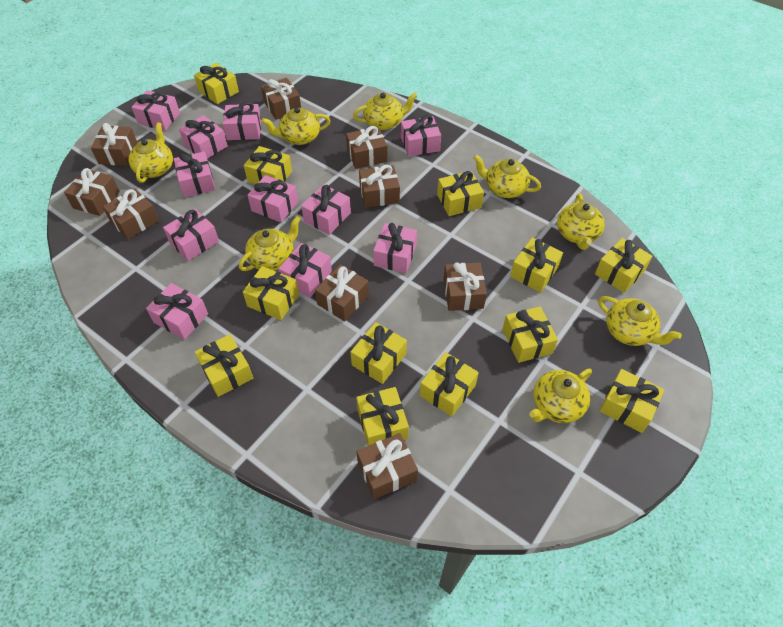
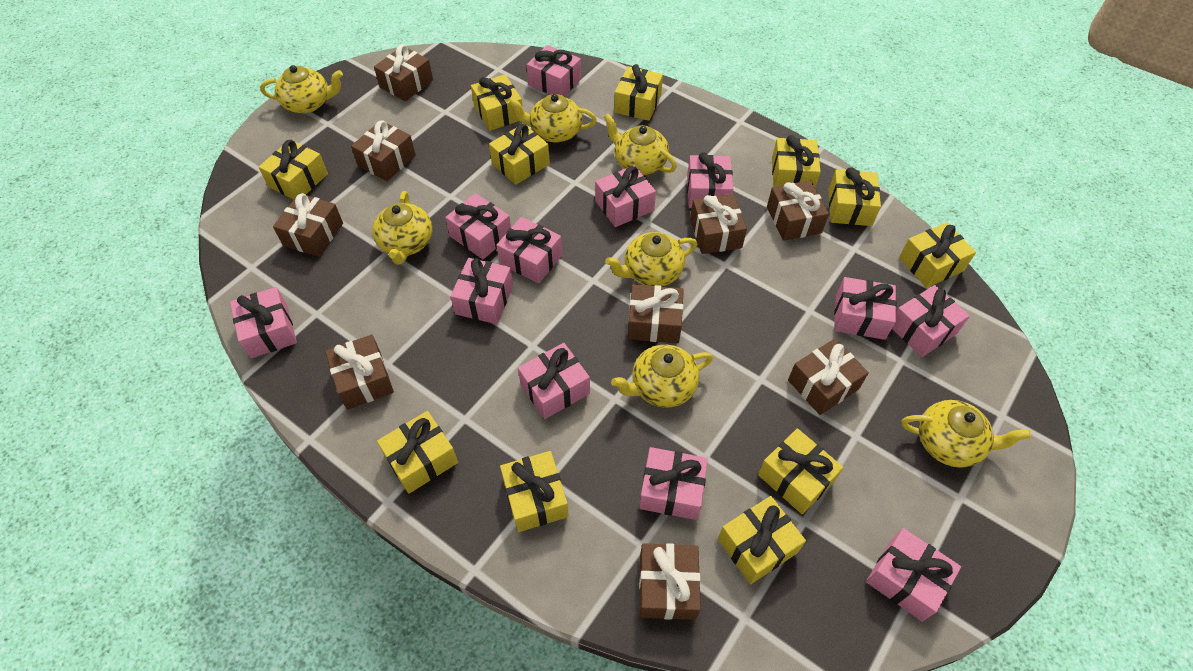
pink gift: 11 -> 12
yellow gift: 12 -> 11
yellow teapot: 8 -> 7

